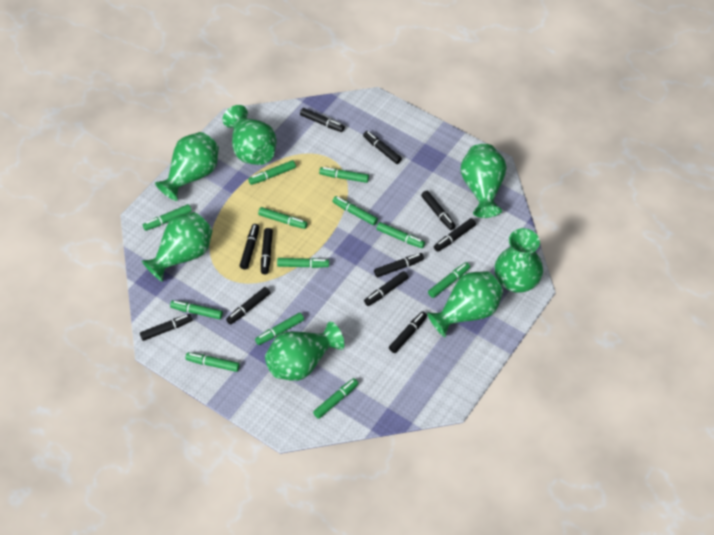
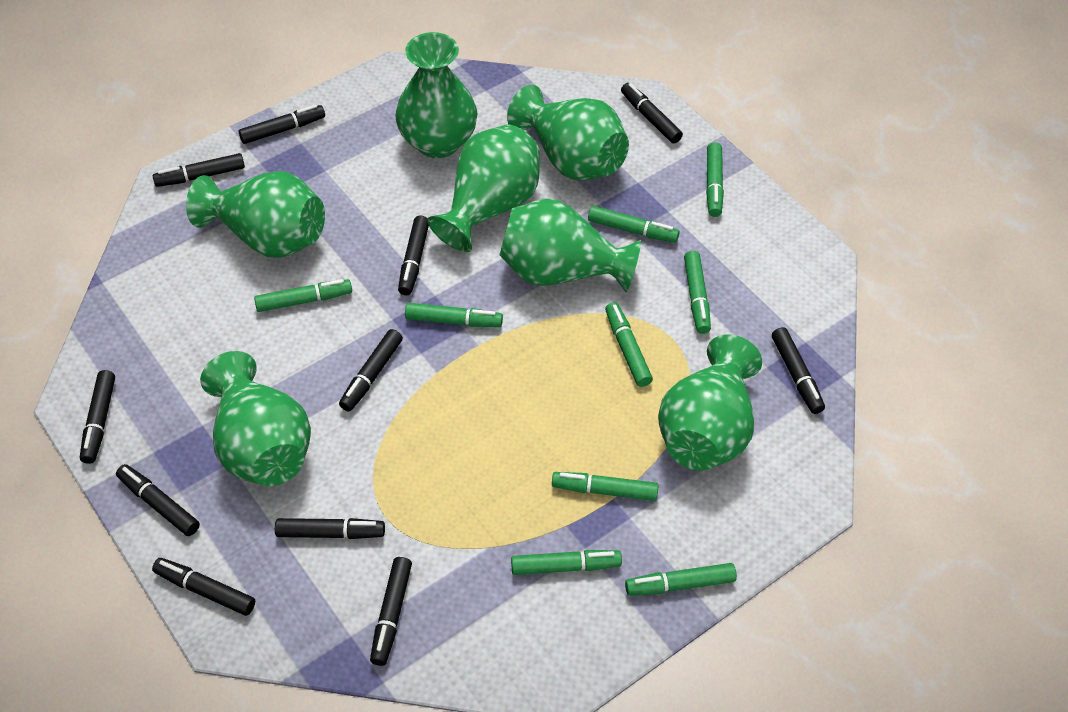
green marker: 12 -> 9

